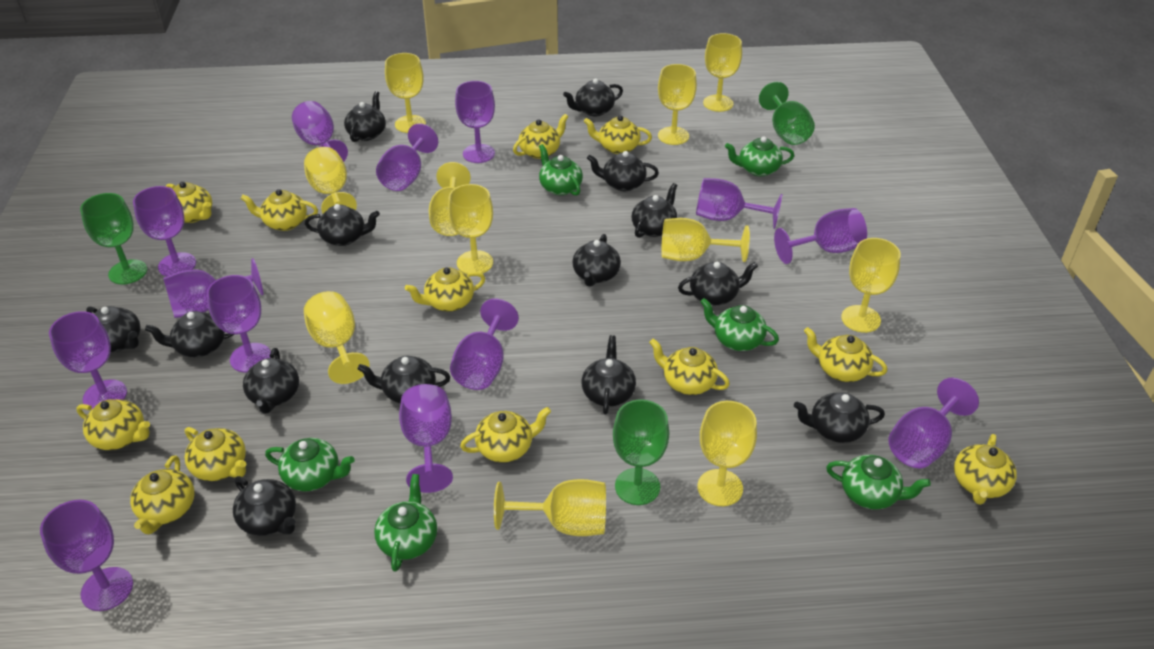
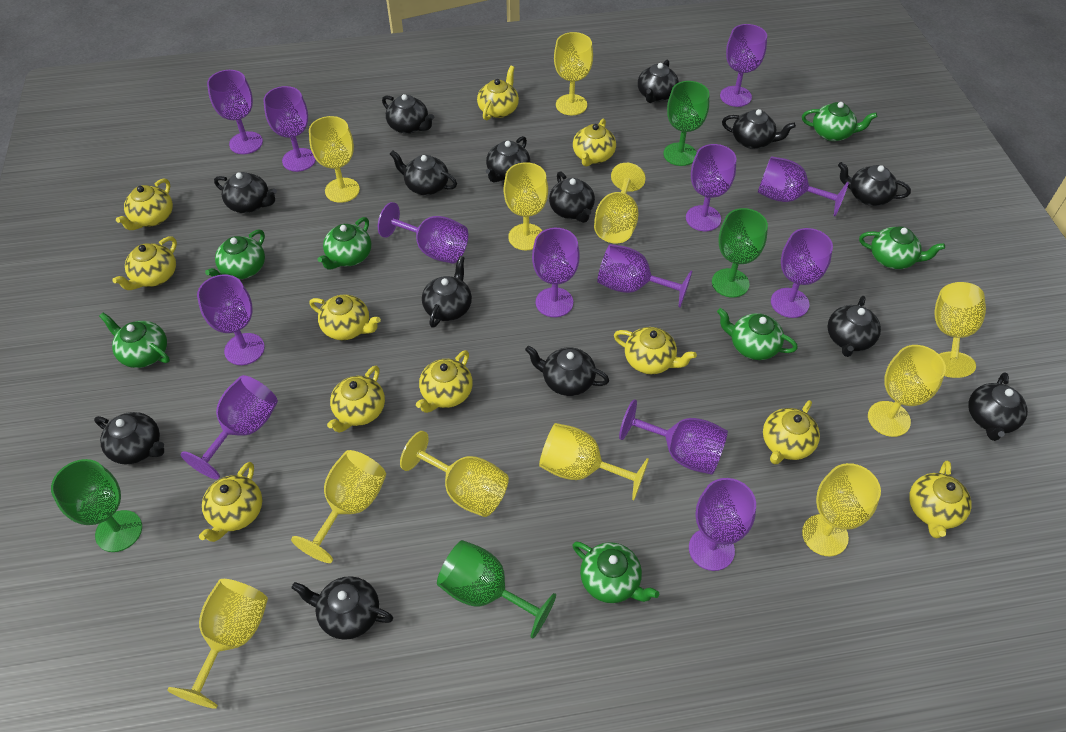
green goblet: 3 -> 4
green teapot: 6 -> 7
yellow teapot: 12 -> 11

